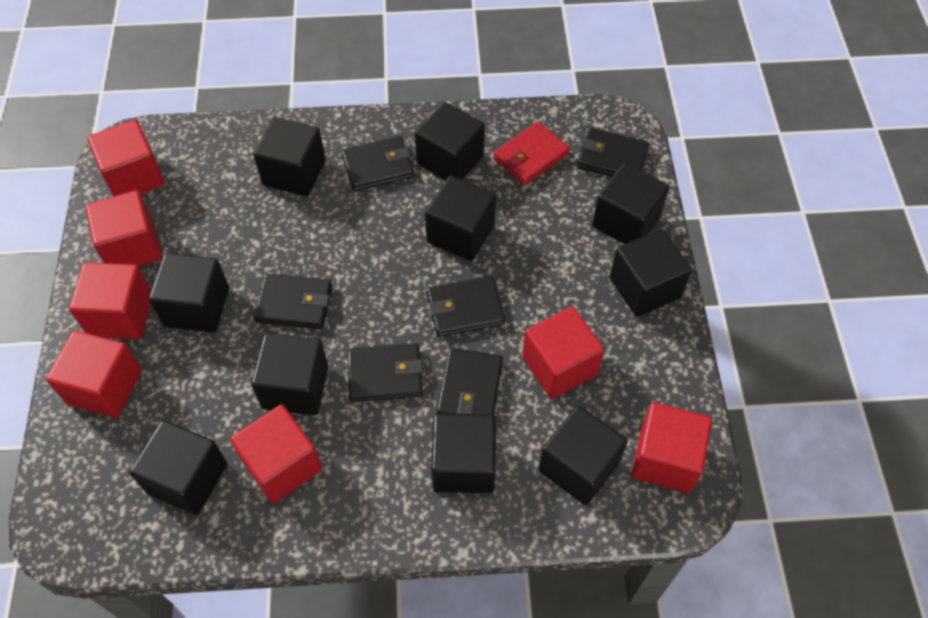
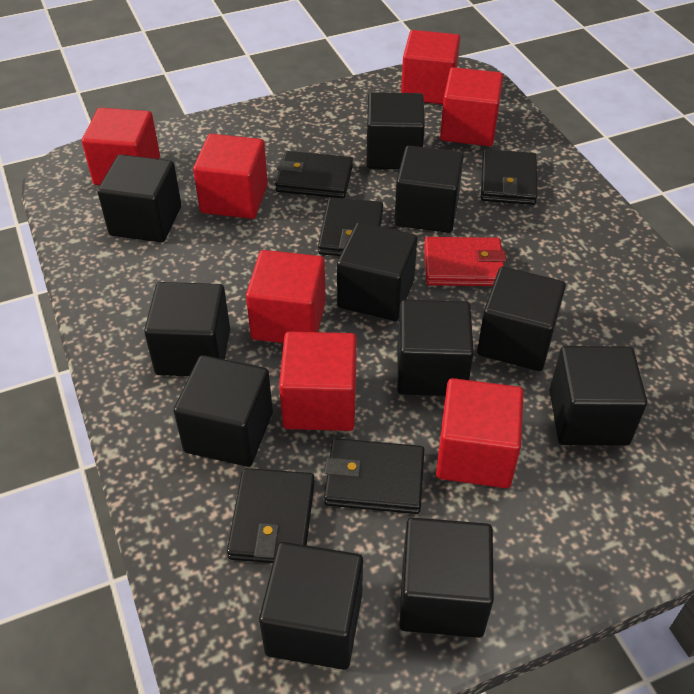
black cube: 10 -> 11
black wallet: 6 -> 5

